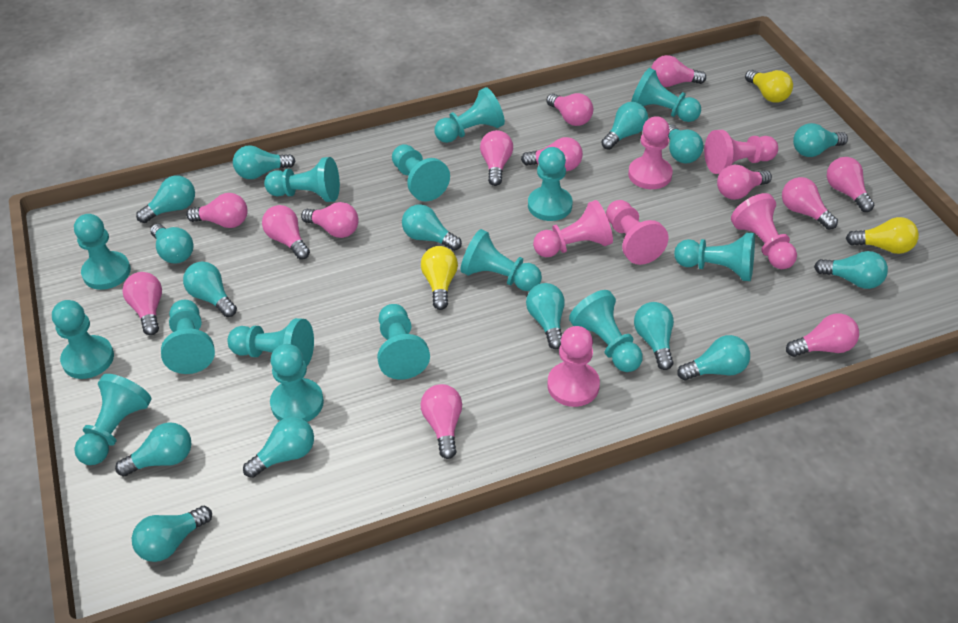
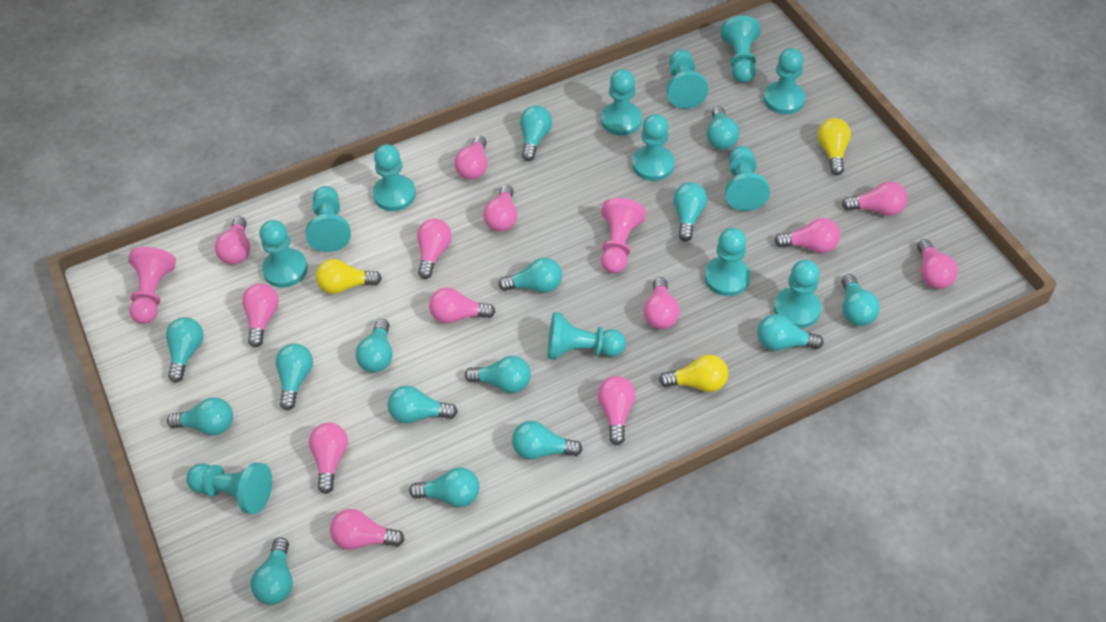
pink pawn: 6 -> 2
turquoise pawn: 15 -> 13

